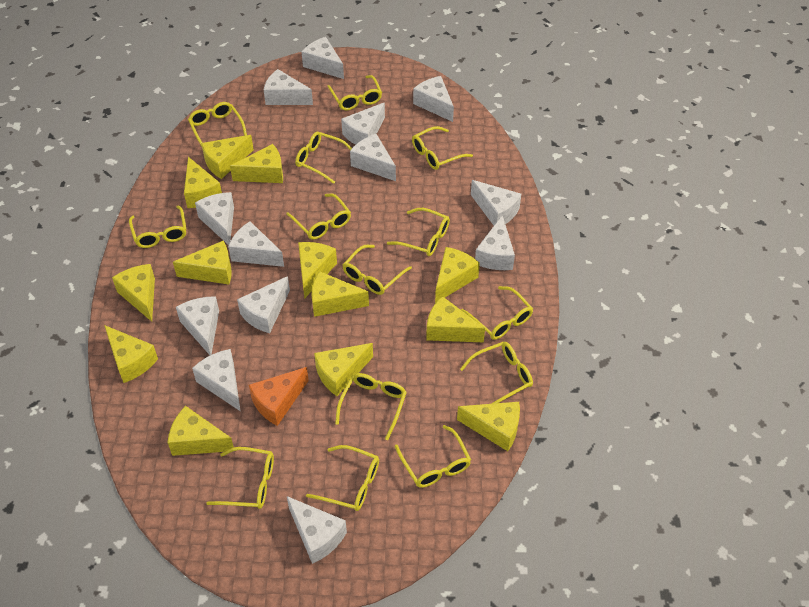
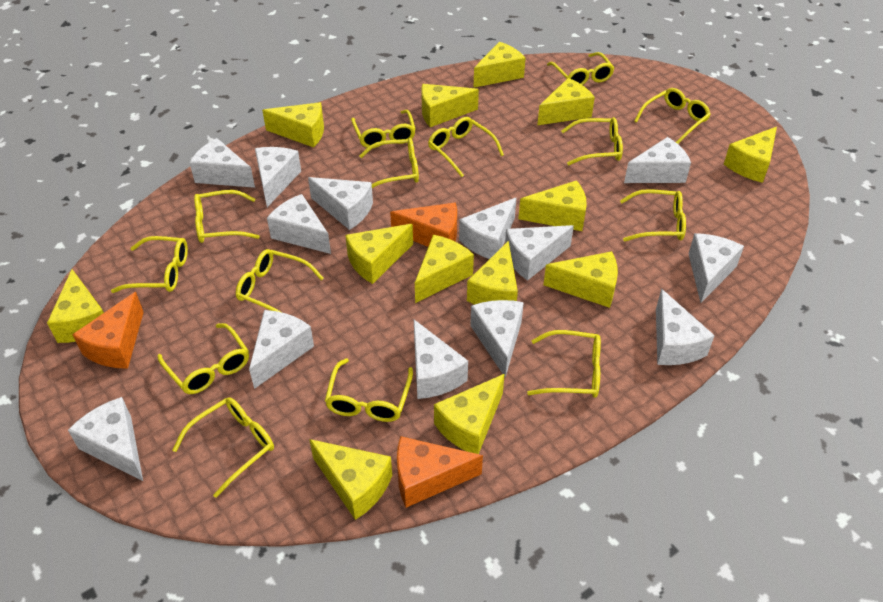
orange cheese: 1 -> 3

